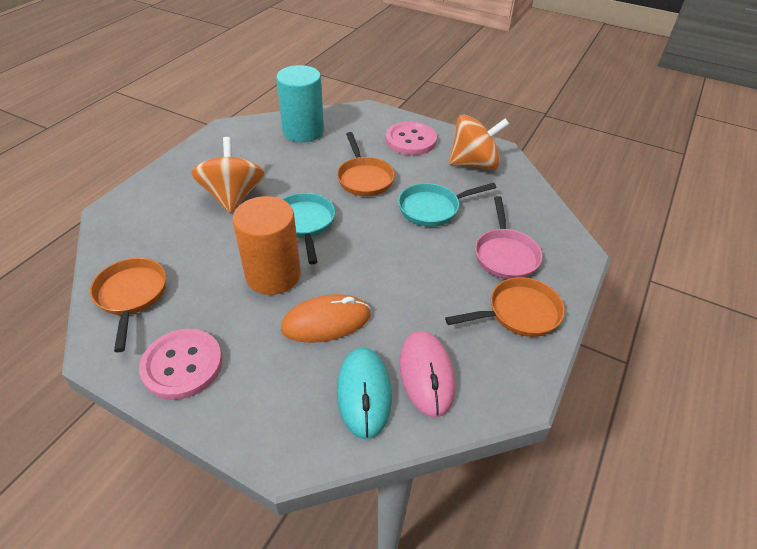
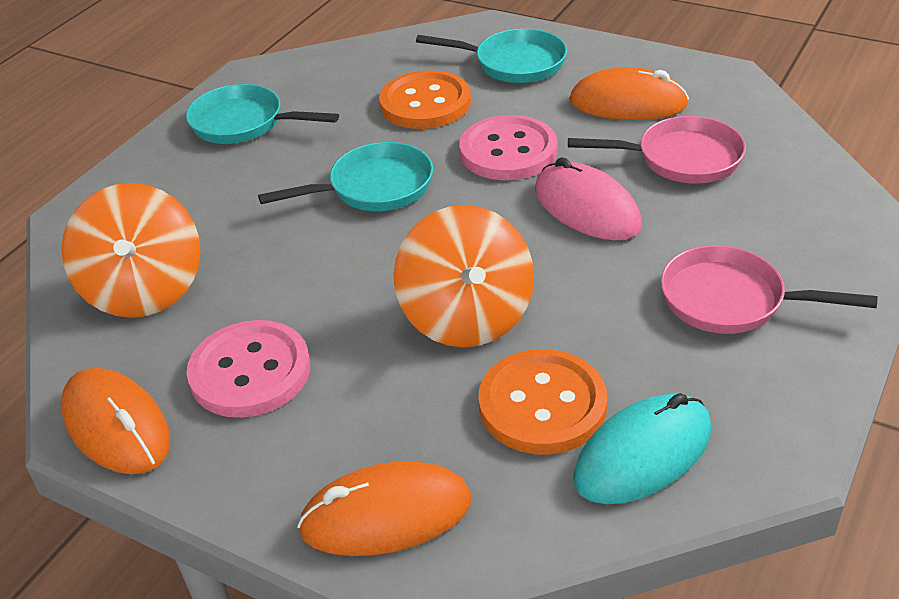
orange button: 0 -> 2
orange cylinder: 1 -> 0
orange mouse: 1 -> 3
orange pan: 3 -> 0
pink pan: 1 -> 2
turquoise cylinder: 1 -> 0
turquoise pan: 2 -> 3

